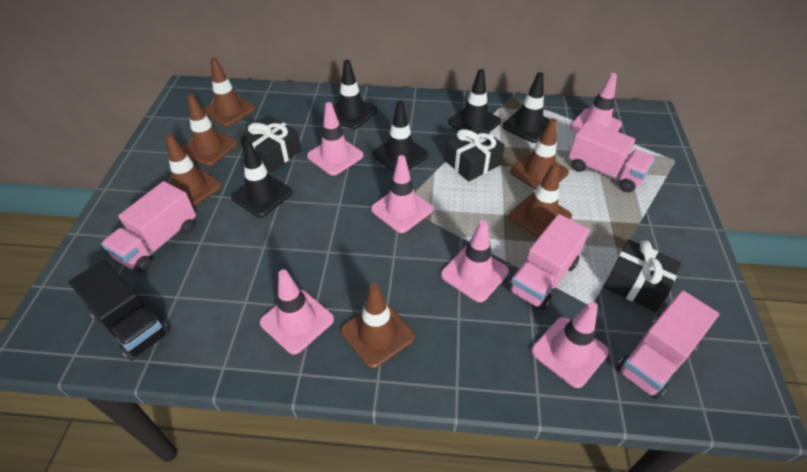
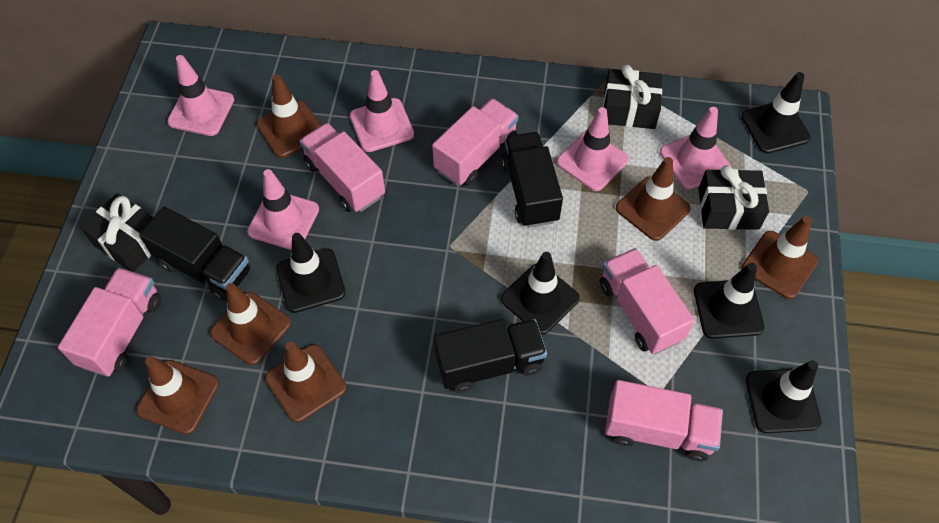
black truck: 1 -> 3
pink traffic cone: 6 -> 5
pink truck: 4 -> 5

